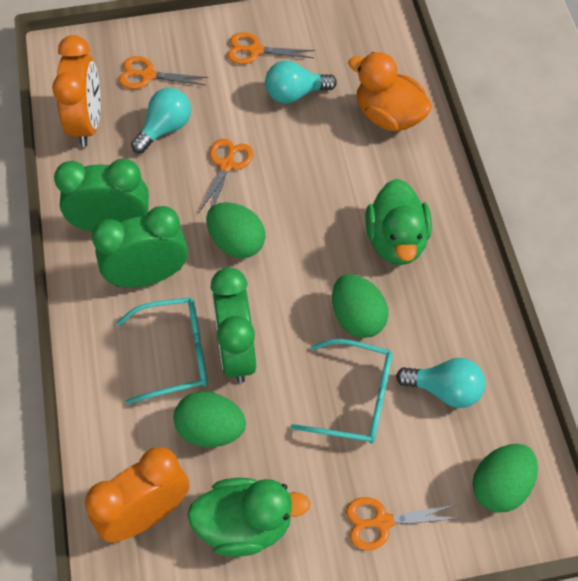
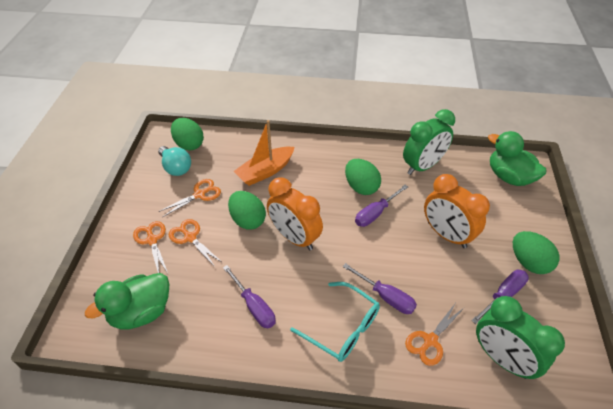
green clock: 3 -> 2
orange boat: 0 -> 1
orange duck: 1 -> 0
purple screwdriver: 0 -> 4
turquoise glasses: 2 -> 1
turquoise light bulb: 3 -> 1

